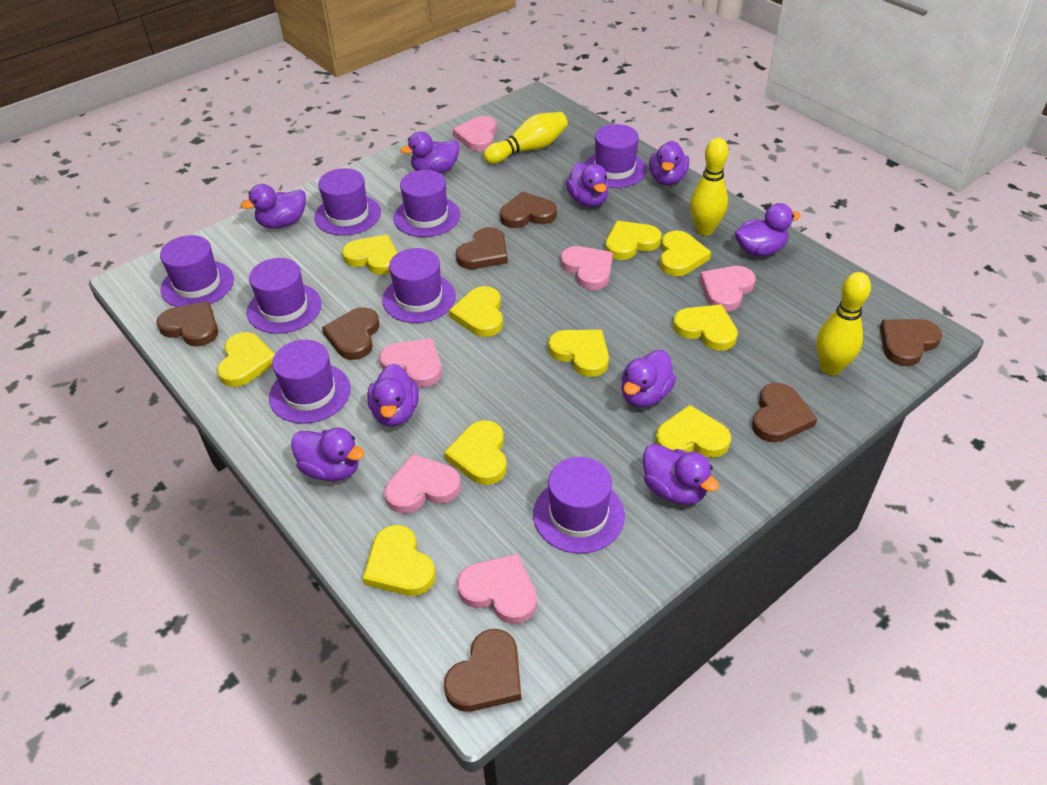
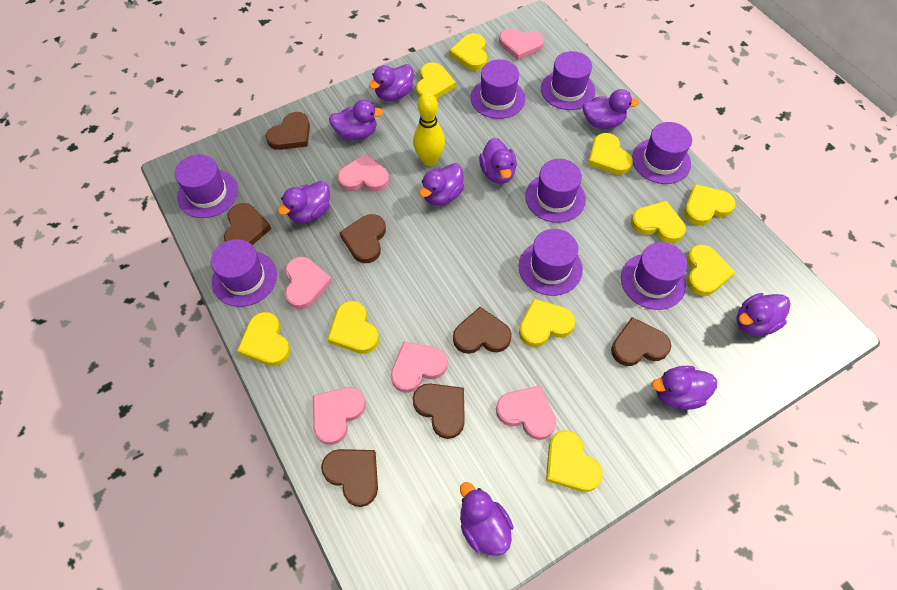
yellow bowling pin: 3 -> 1

